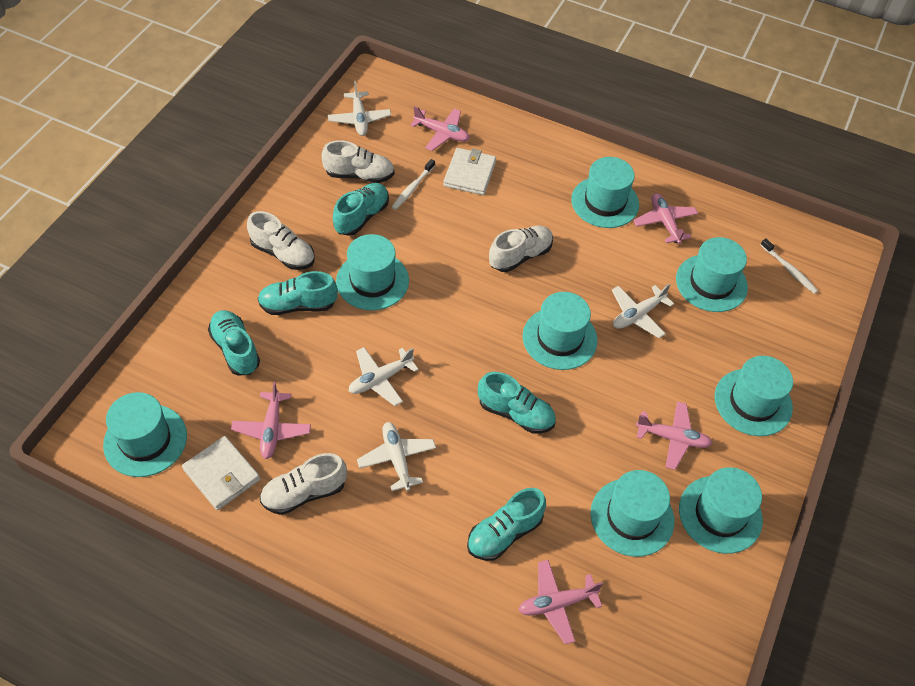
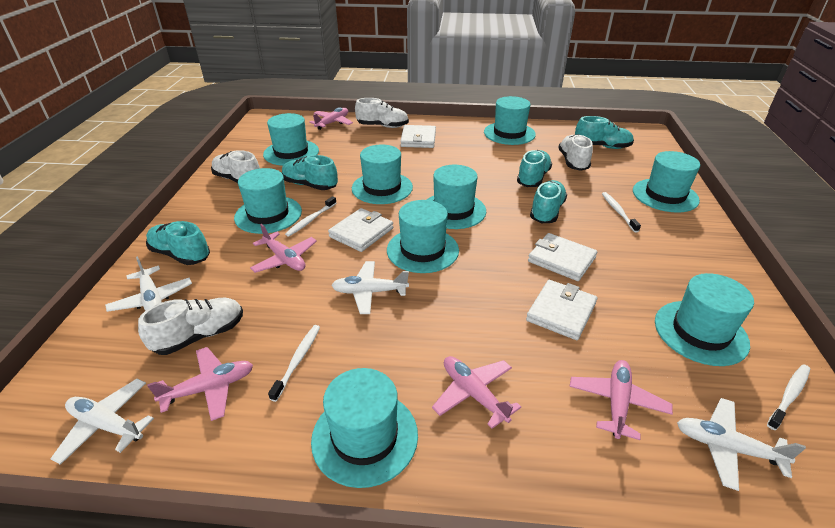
turquoise hat: 8 -> 9
white toothbrush: 2 -> 4
white wallet: 2 -> 4

